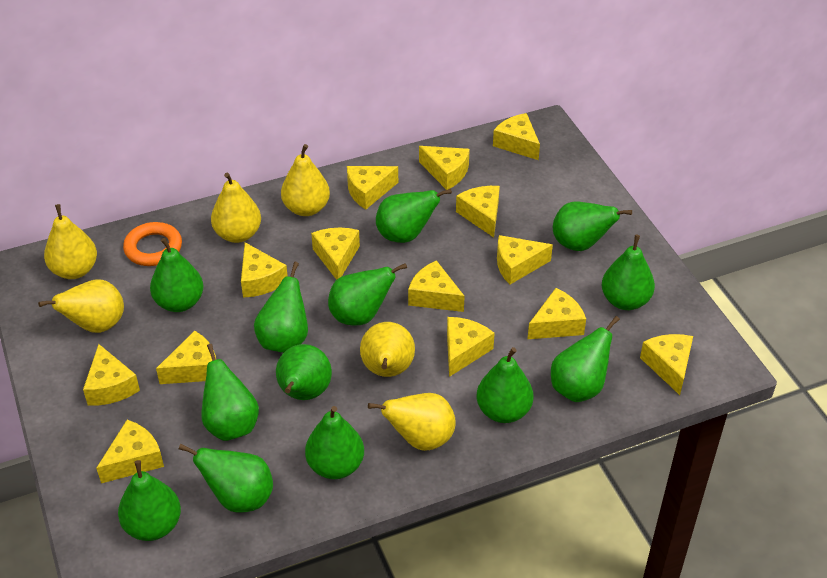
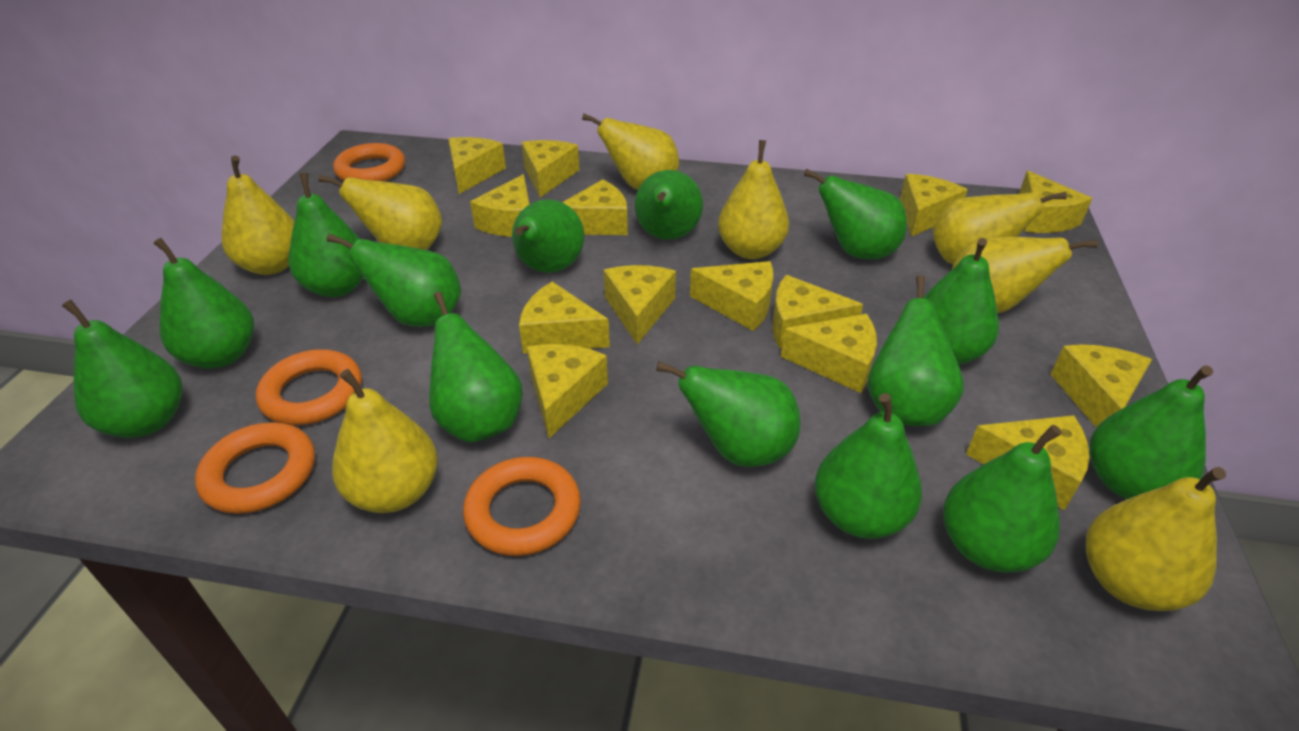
green pear: 13 -> 14
orange ring: 1 -> 4
yellow pear: 6 -> 8

